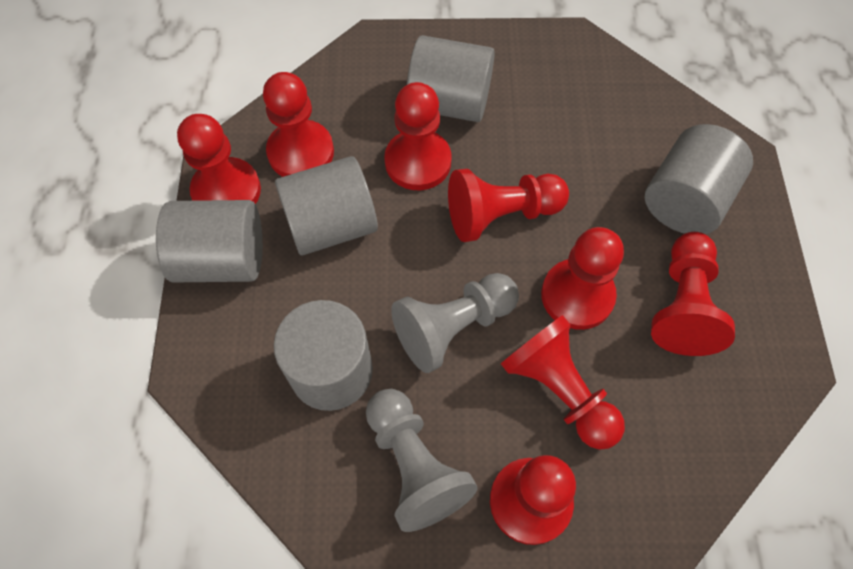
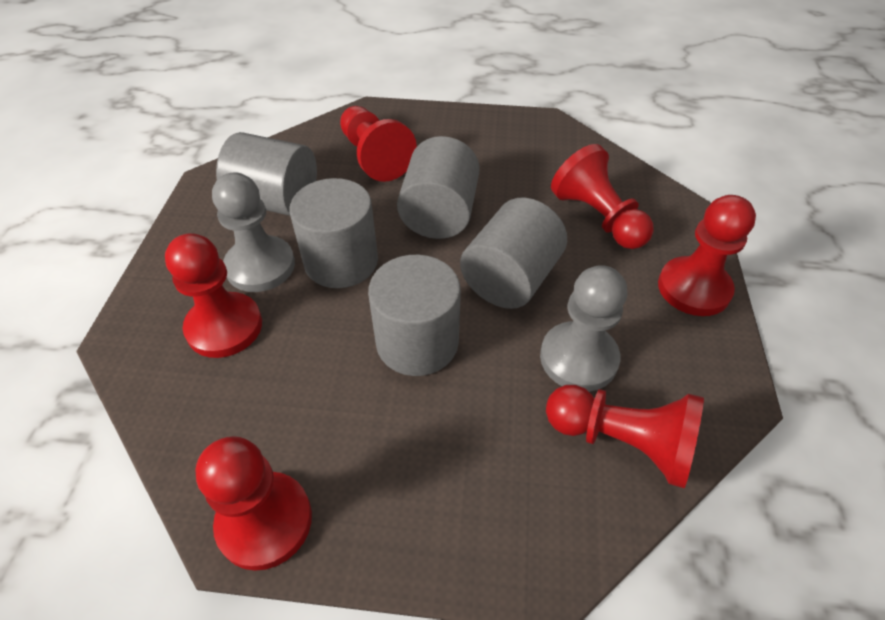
red pawn: 8 -> 6

